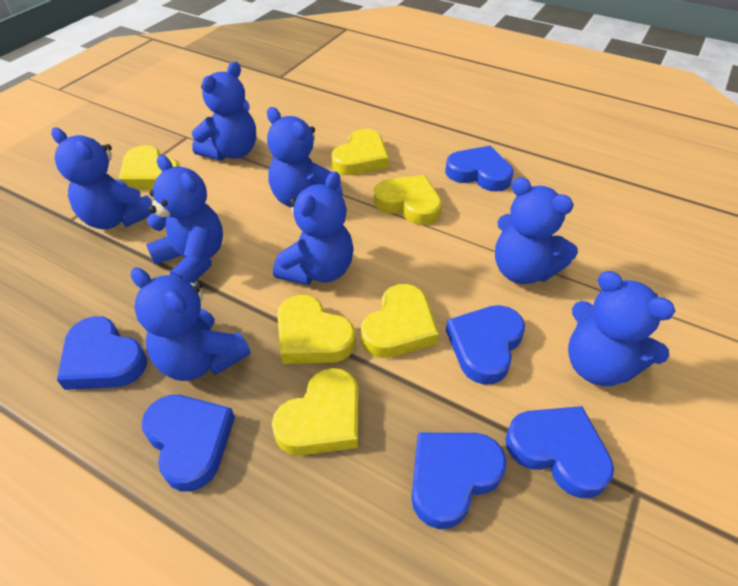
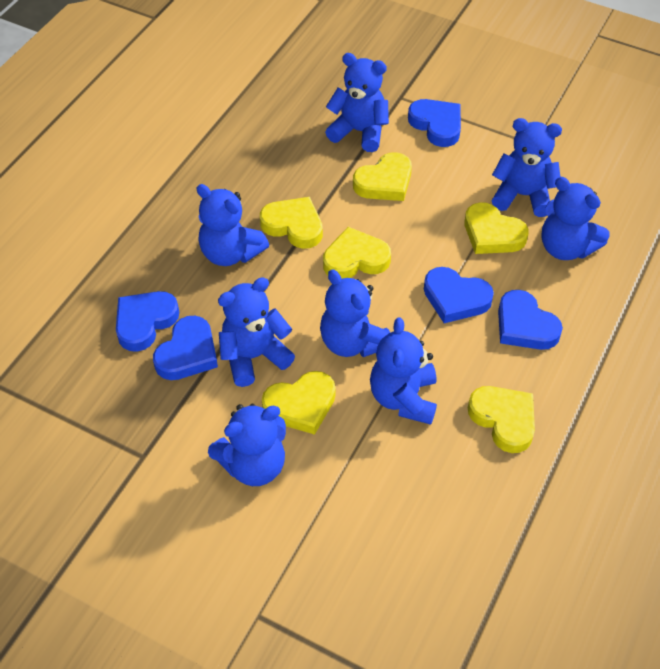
blue heart: 6 -> 5

